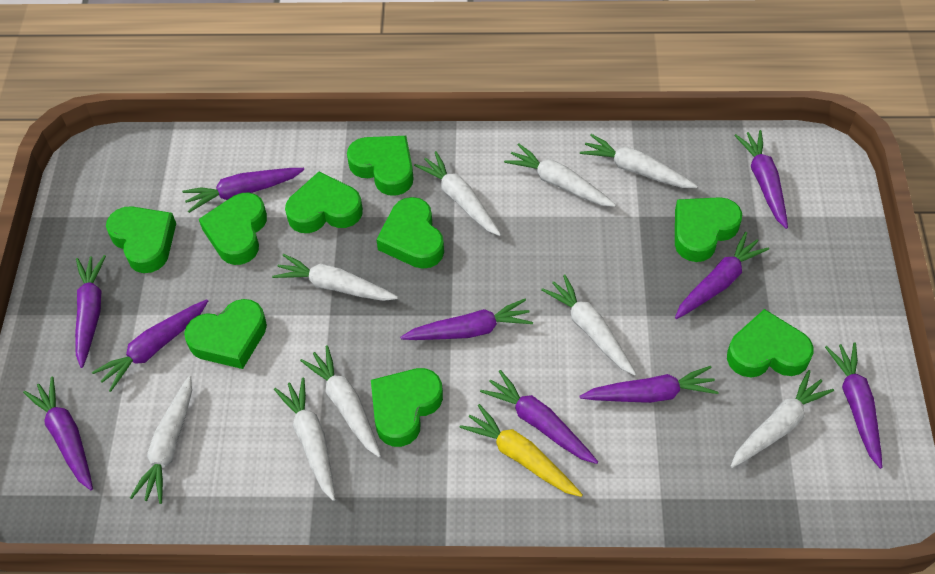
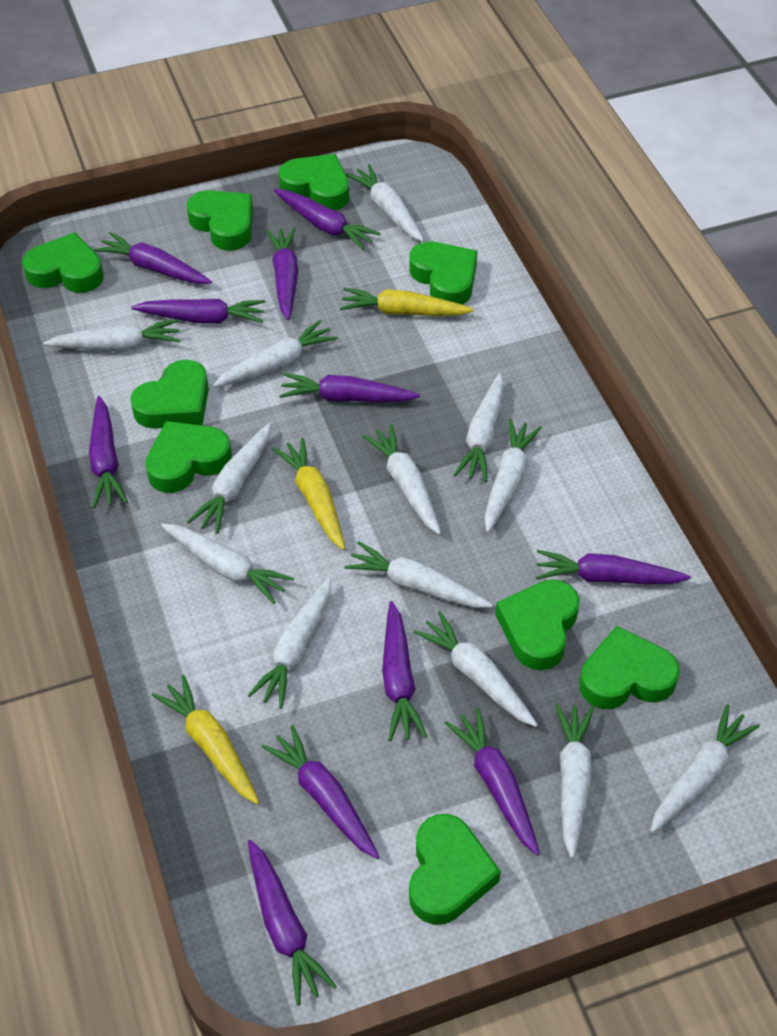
purple carrot: 10 -> 11
white carrot: 9 -> 13
yellow carrot: 1 -> 3

